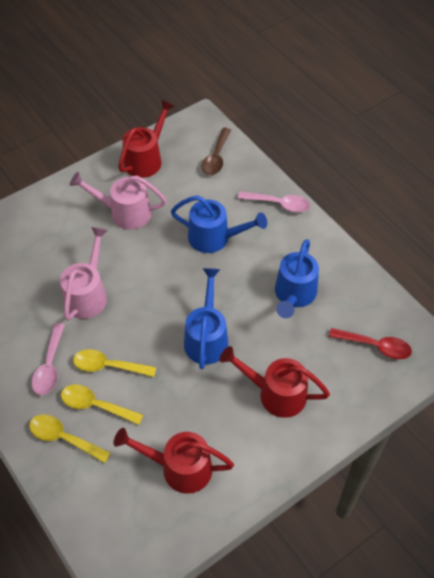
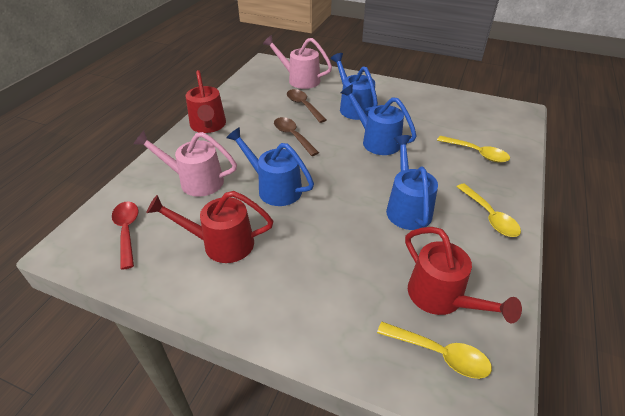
blue watering can: 3 -> 4
brown spoon: 1 -> 2
pink spoon: 2 -> 0

